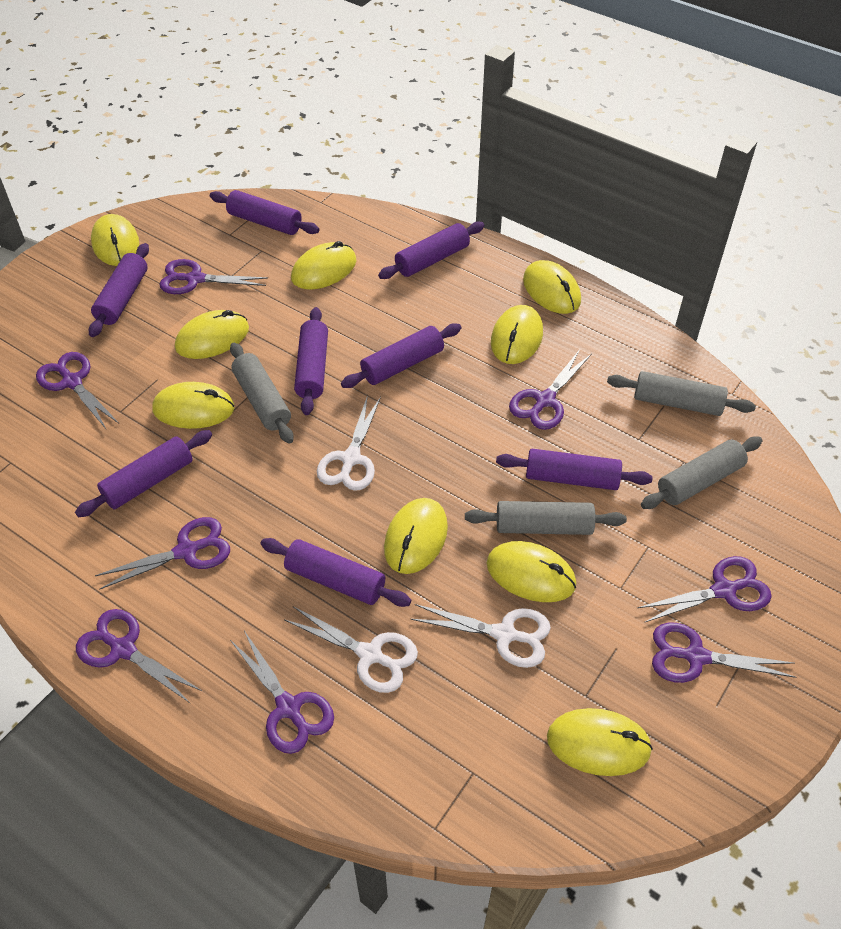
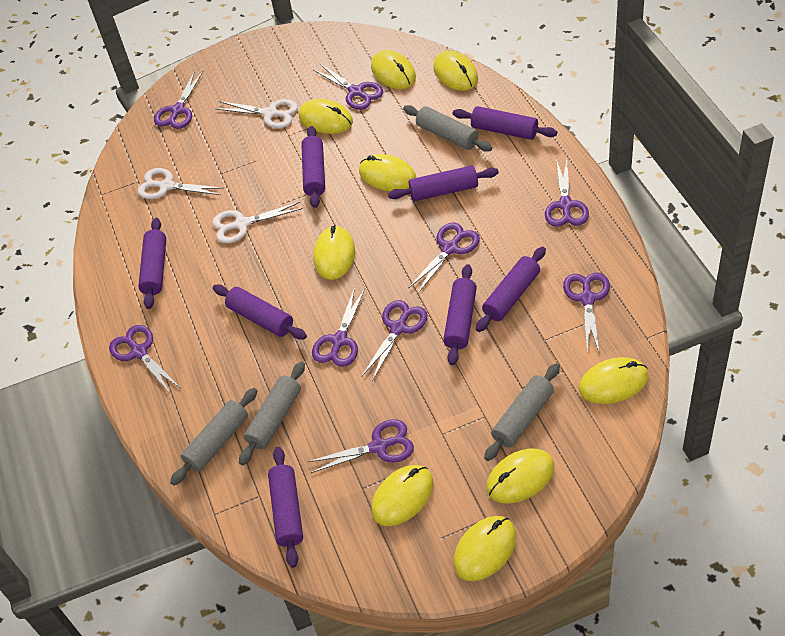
purple scissors: 8 -> 9

